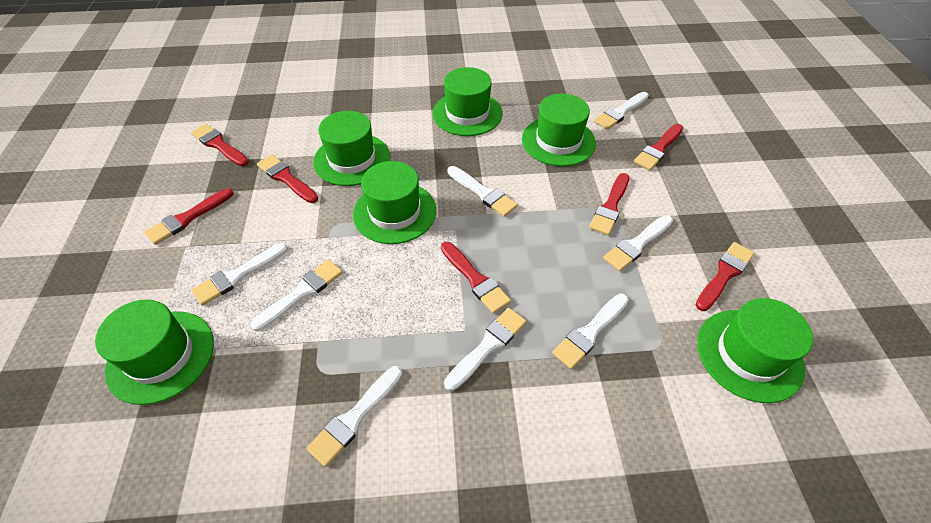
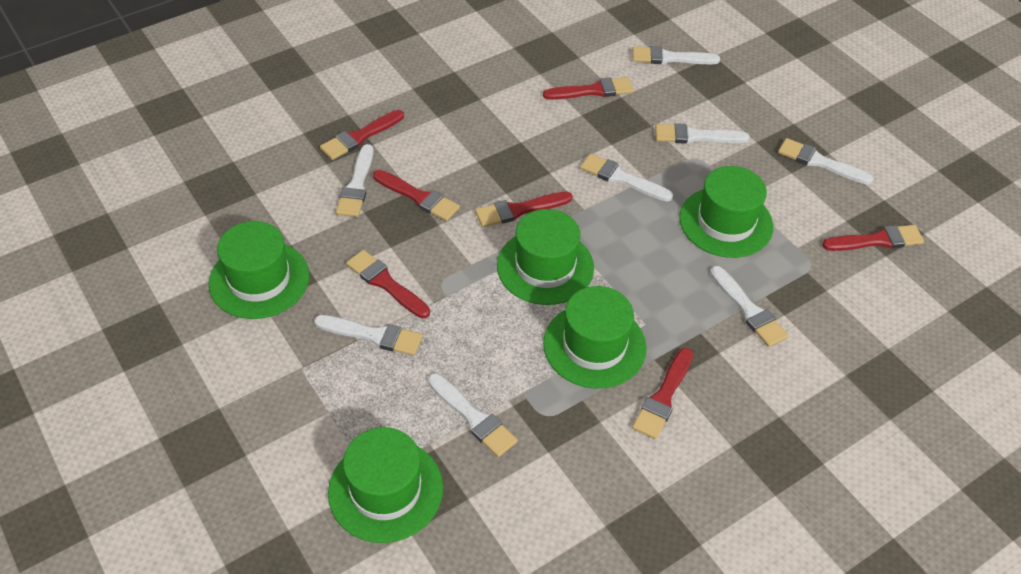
green hat: 6 -> 5

